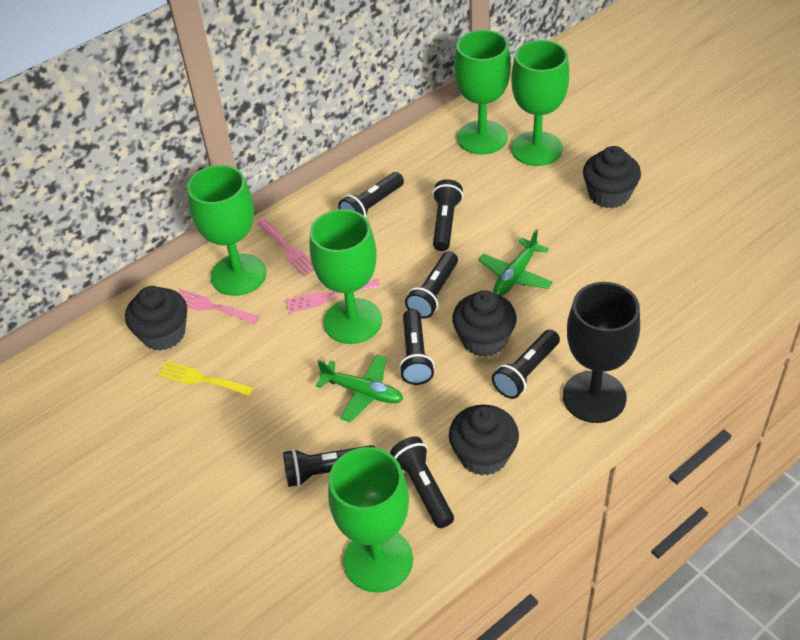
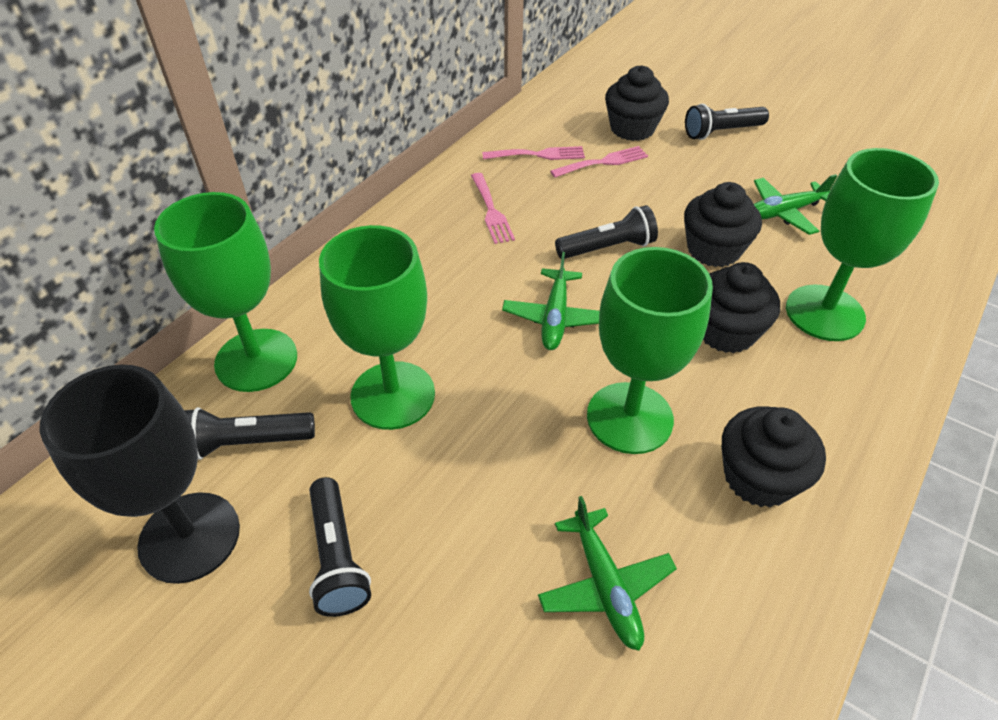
black flashlight: 7 -> 4
green goblet: 5 -> 4
green plane: 2 -> 3
yellow fork: 1 -> 0

